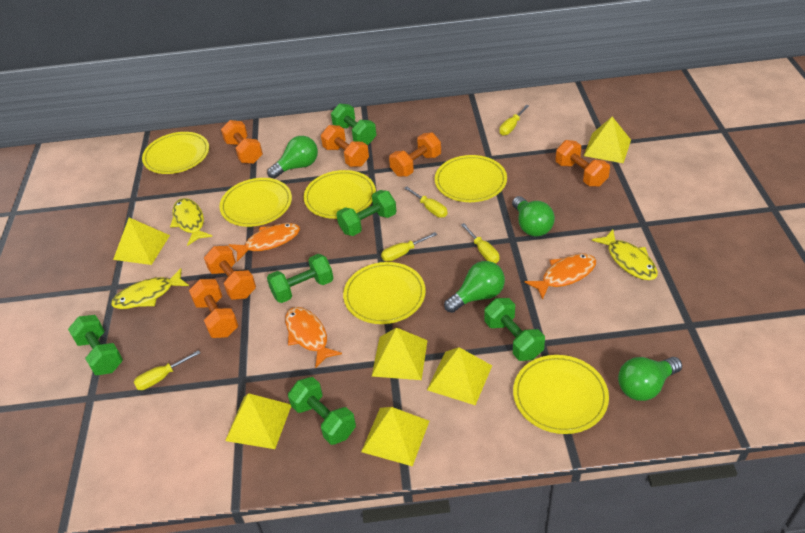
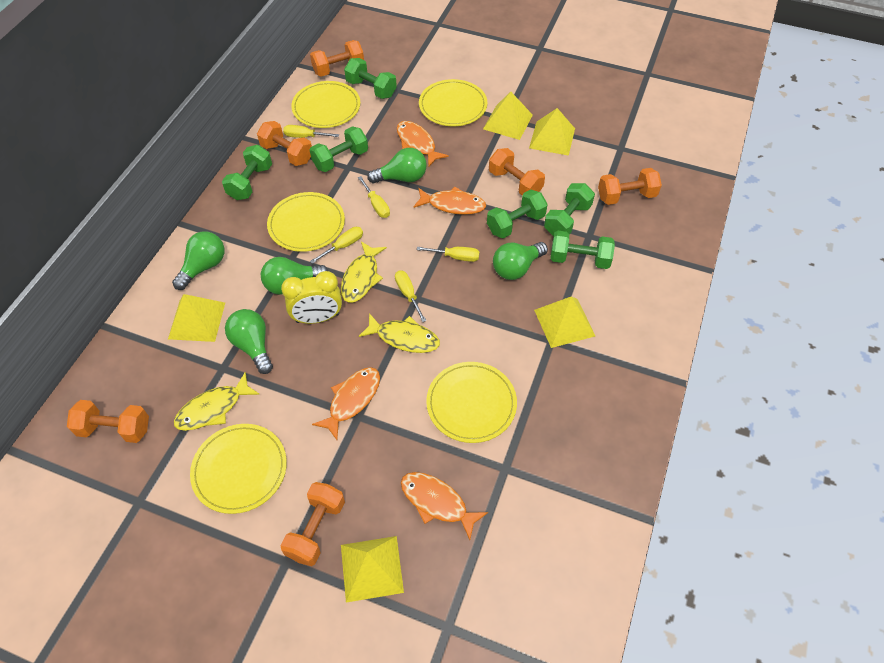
green light bulb: 4 -> 5
orange fish: 3 -> 4
yellow clock: 0 -> 1
yellow plate: 6 -> 5
yellow pyramid: 6 -> 5

